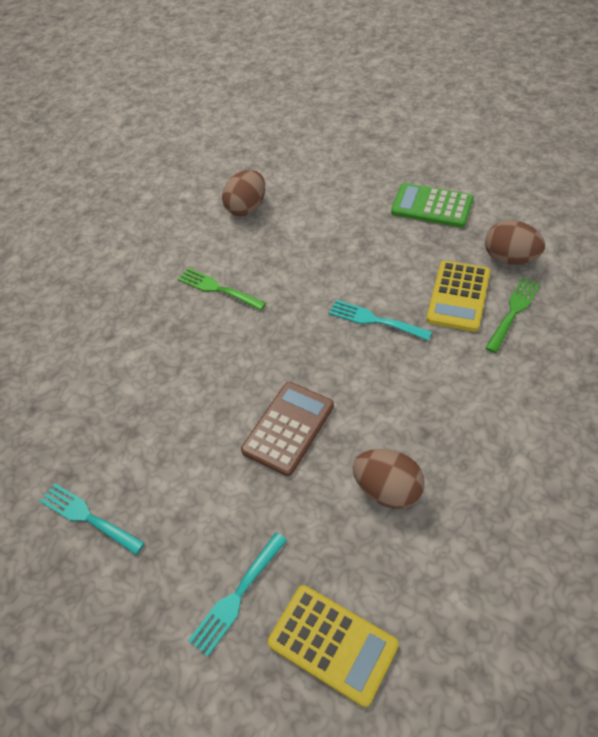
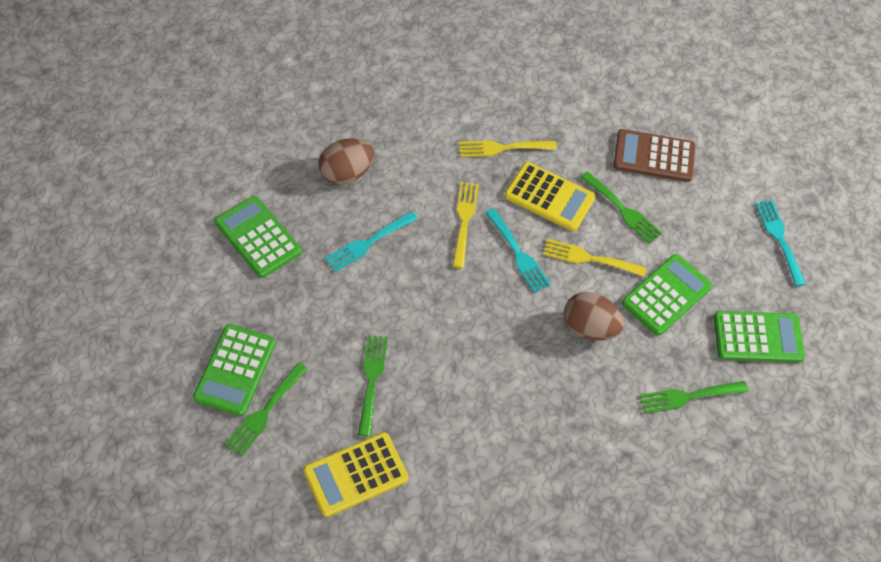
brown egg: 3 -> 2
green calculator: 1 -> 4
green fork: 2 -> 4
yellow fork: 0 -> 3

